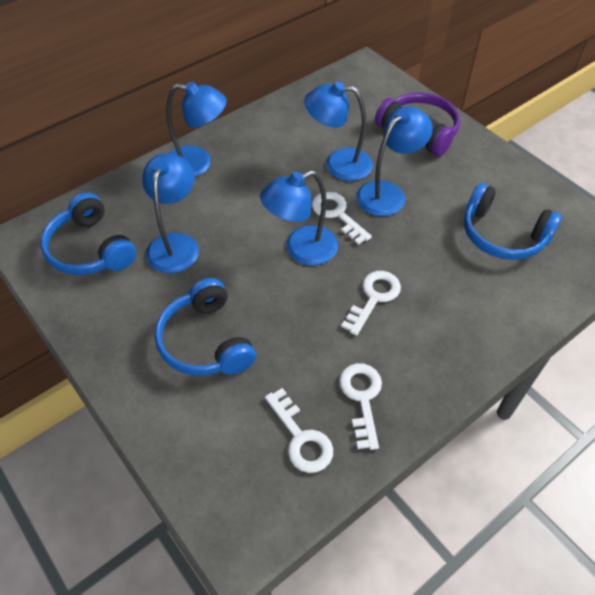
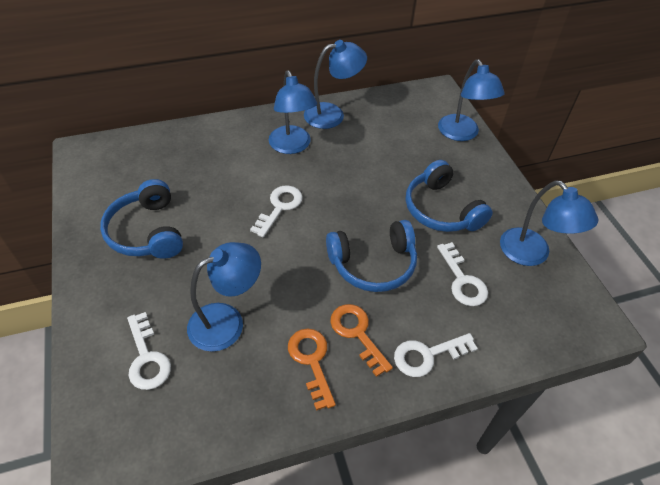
orange key: 0 -> 2
purple headphones: 1 -> 0

